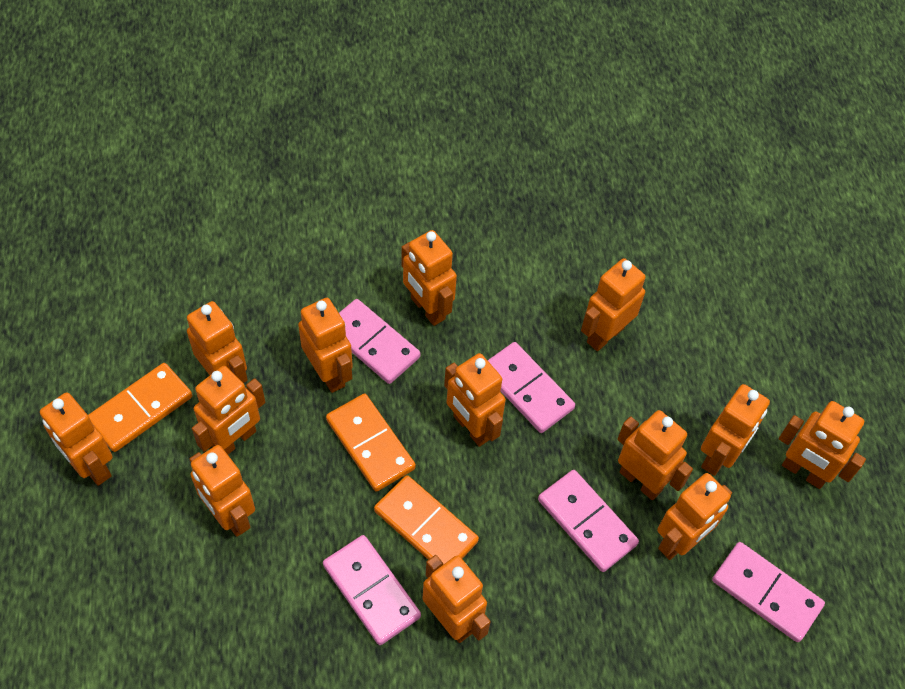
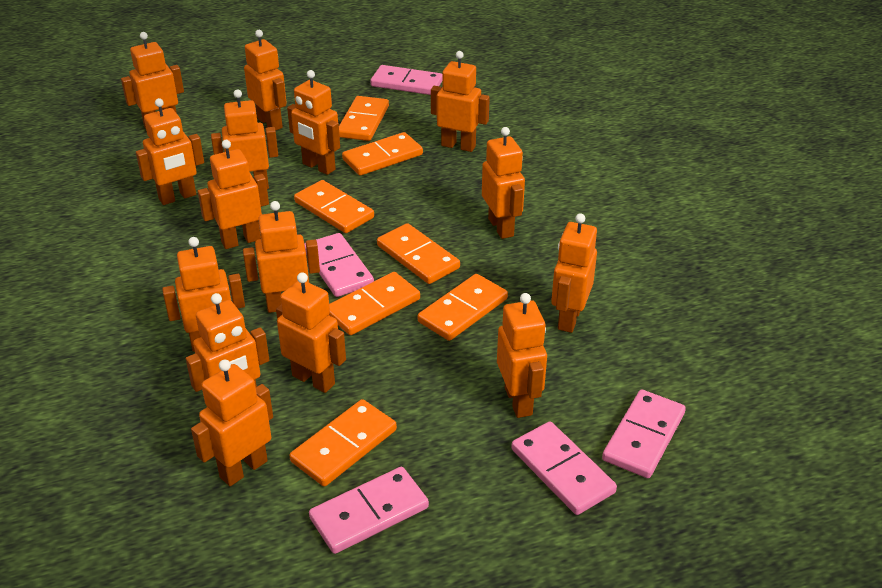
orange domino: 3 -> 7
orange robot: 13 -> 15

